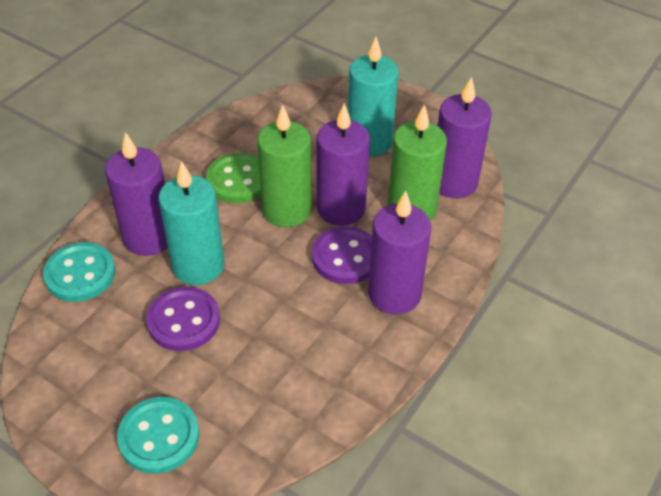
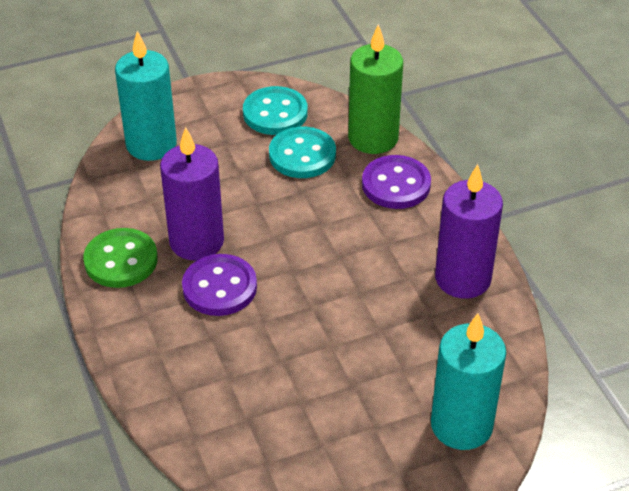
green candle: 2 -> 1
purple candle: 4 -> 2

